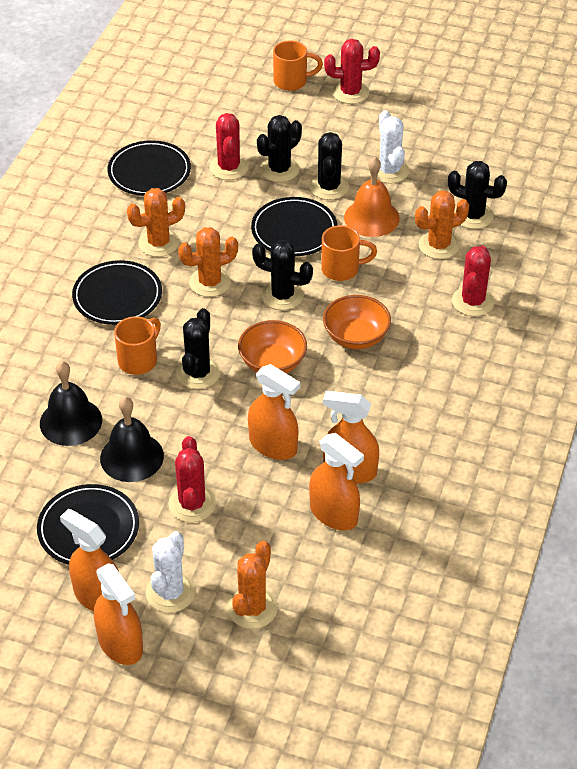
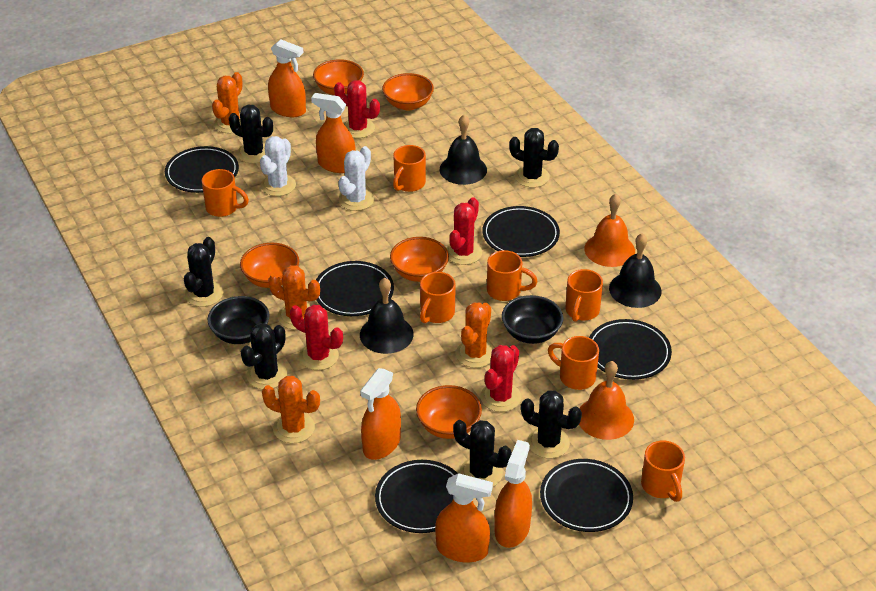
black bell: 2 -> 3
black bowl: 0 -> 2
black cactus: 5 -> 6
black plate: 4 -> 6
orange bell: 1 -> 2
orange bowl: 2 -> 5
orange mug: 3 -> 7

